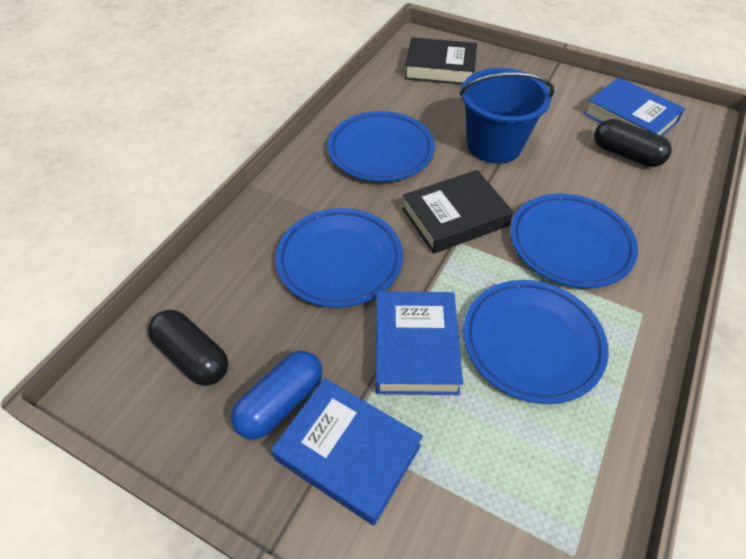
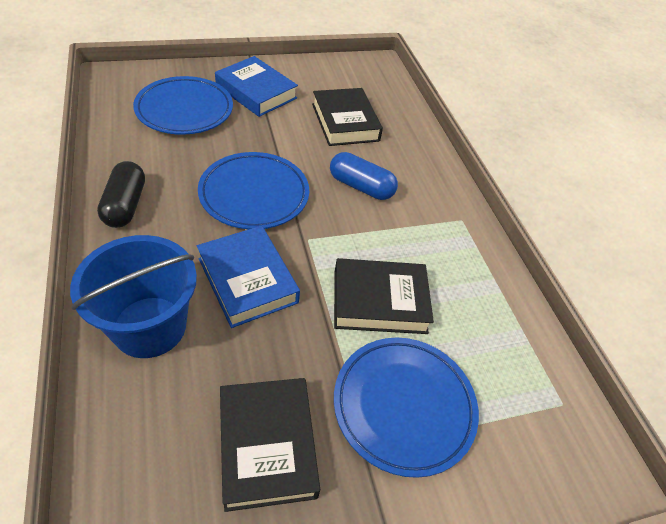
black book: 2 -> 3
black capsule: 2 -> 1
blue book: 3 -> 2
blue plate: 4 -> 3

